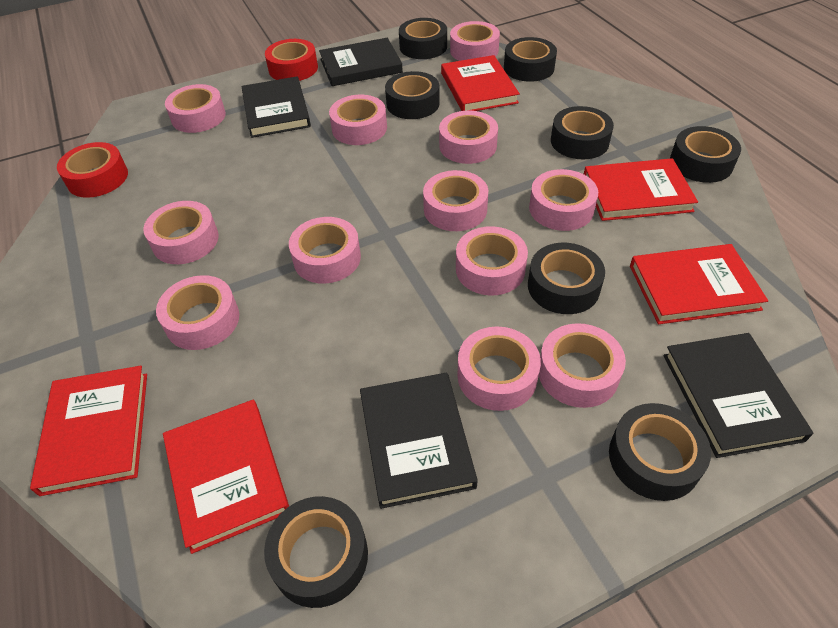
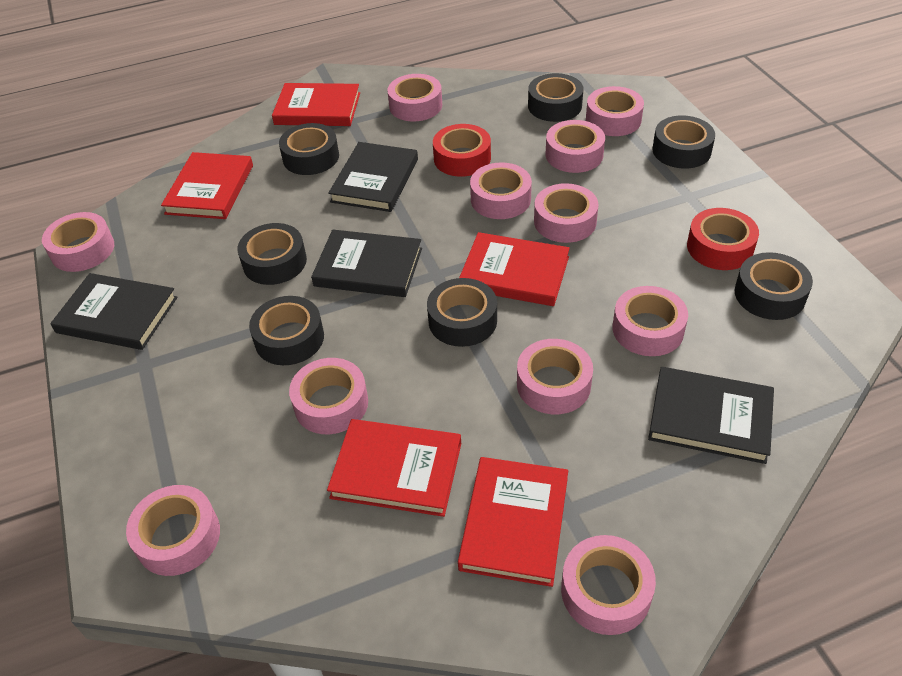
black tape: 8 -> 7
pink tape: 12 -> 11

